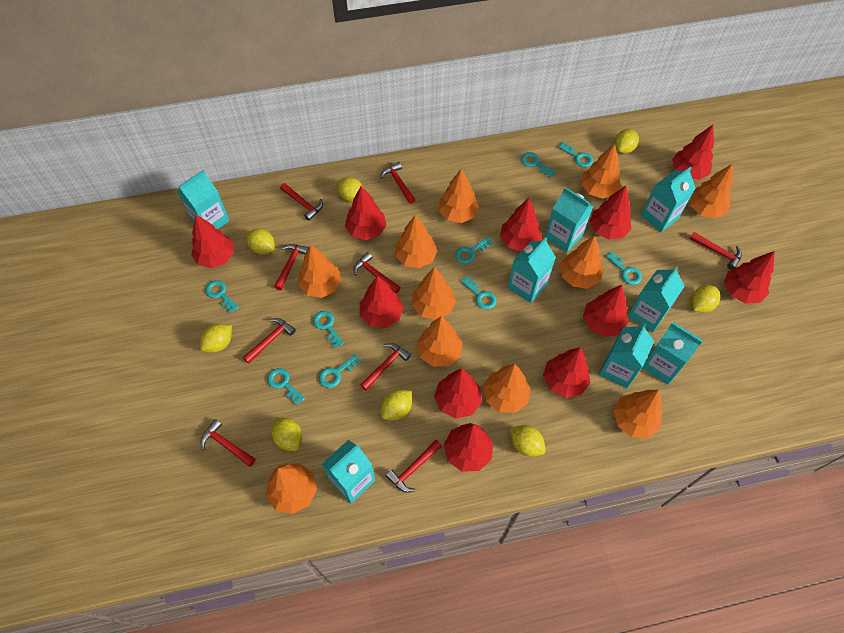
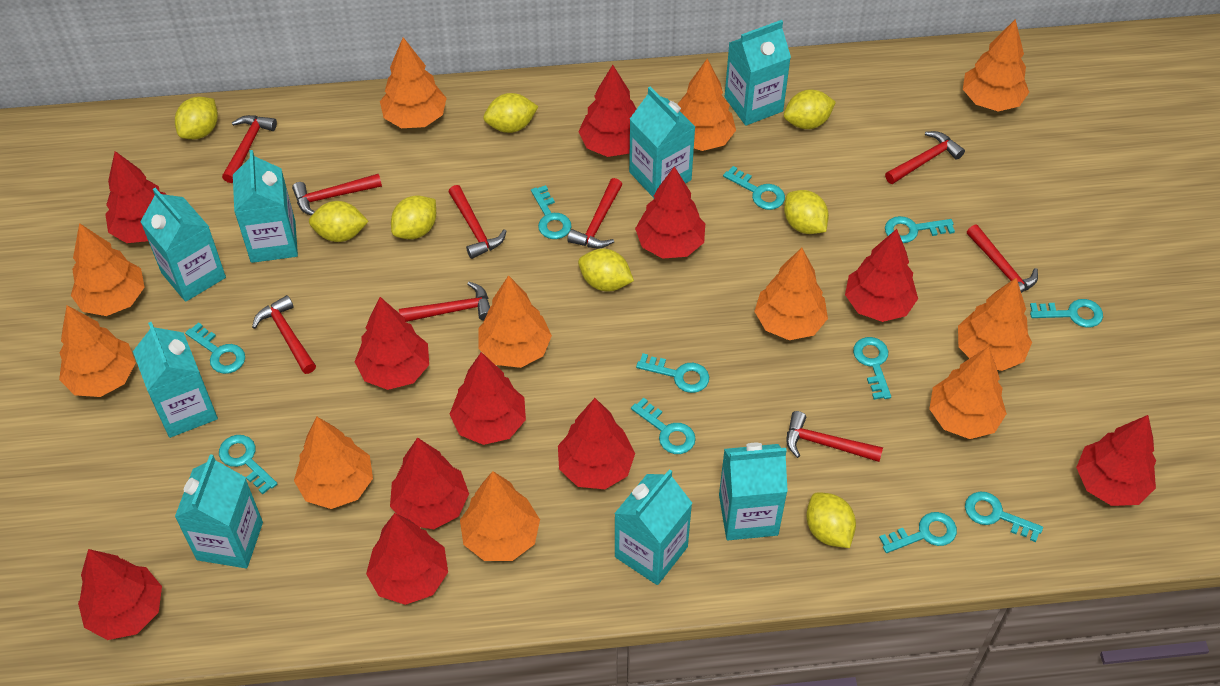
turquoise key: 9 -> 11

